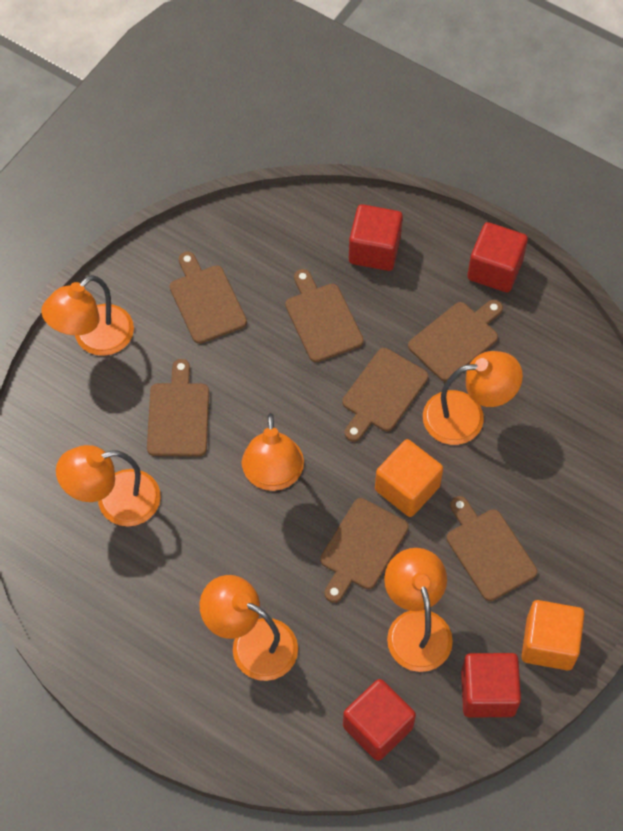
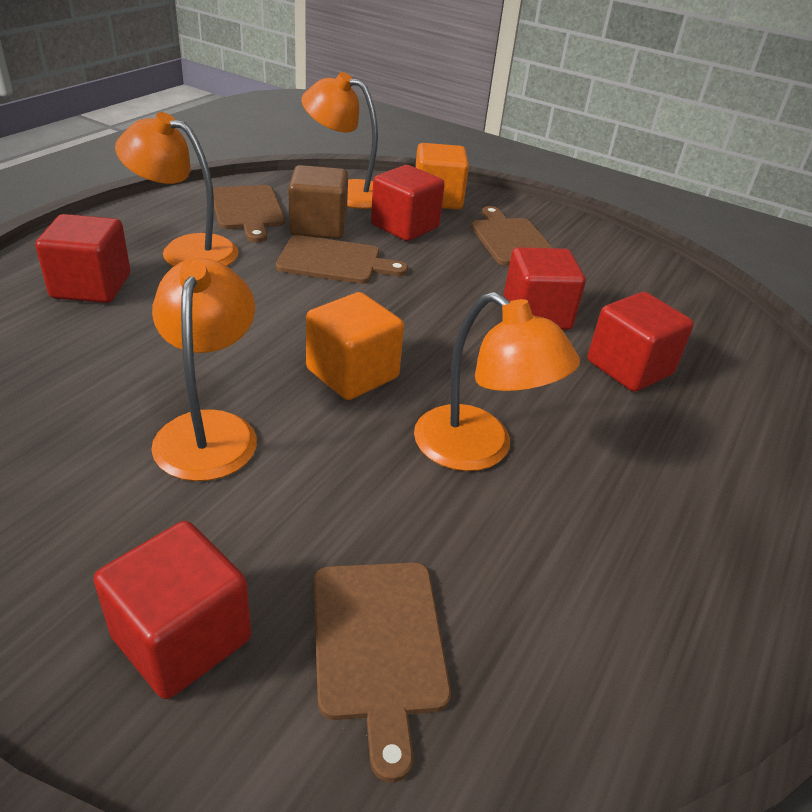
brown cube: 0 -> 1
brown cutting board: 7 -> 4
orange lamp: 6 -> 4
red cube: 4 -> 5

